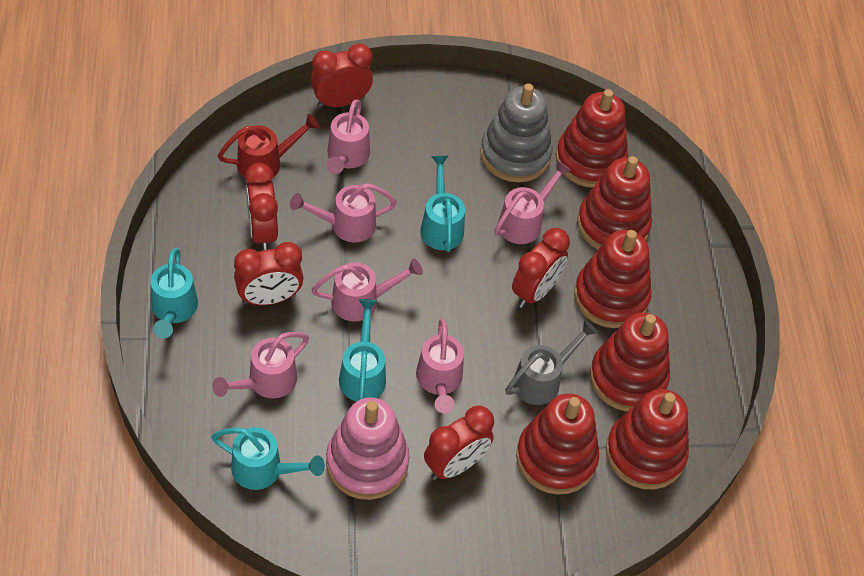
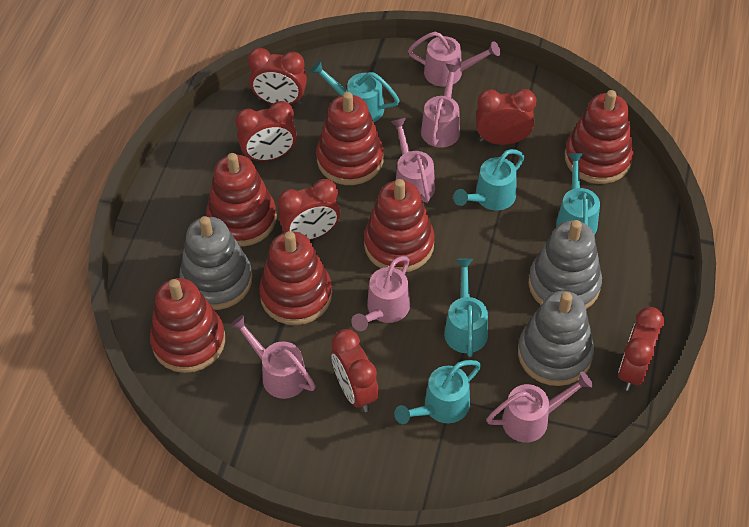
grey stacking toy: 1 -> 3
grey watering can: 1 -> 0
pink stacking toy: 1 -> 0
red clock: 5 -> 6
red watering can: 1 -> 0
turquoise watering can: 4 -> 5

